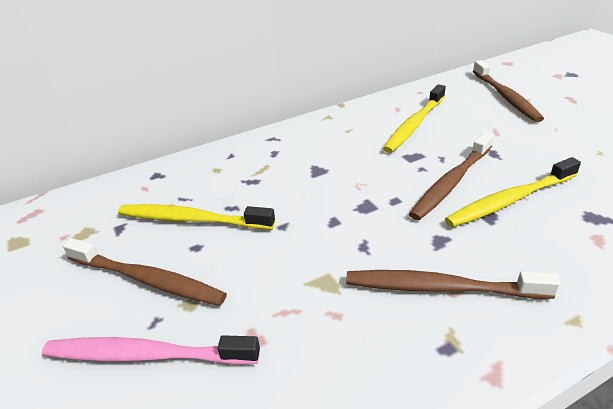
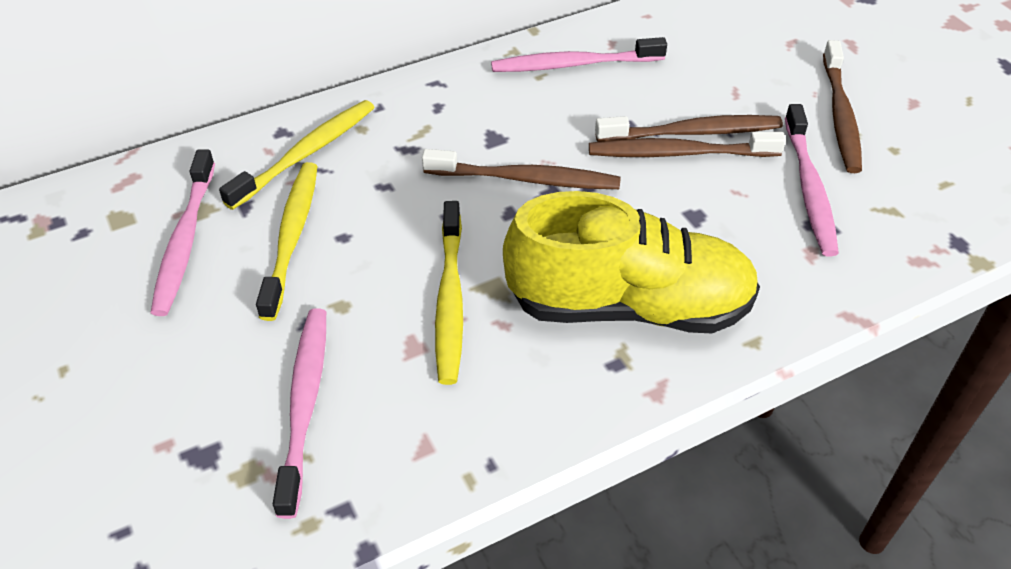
pink toothbrush: 1 -> 4
yellow shoe: 0 -> 1

